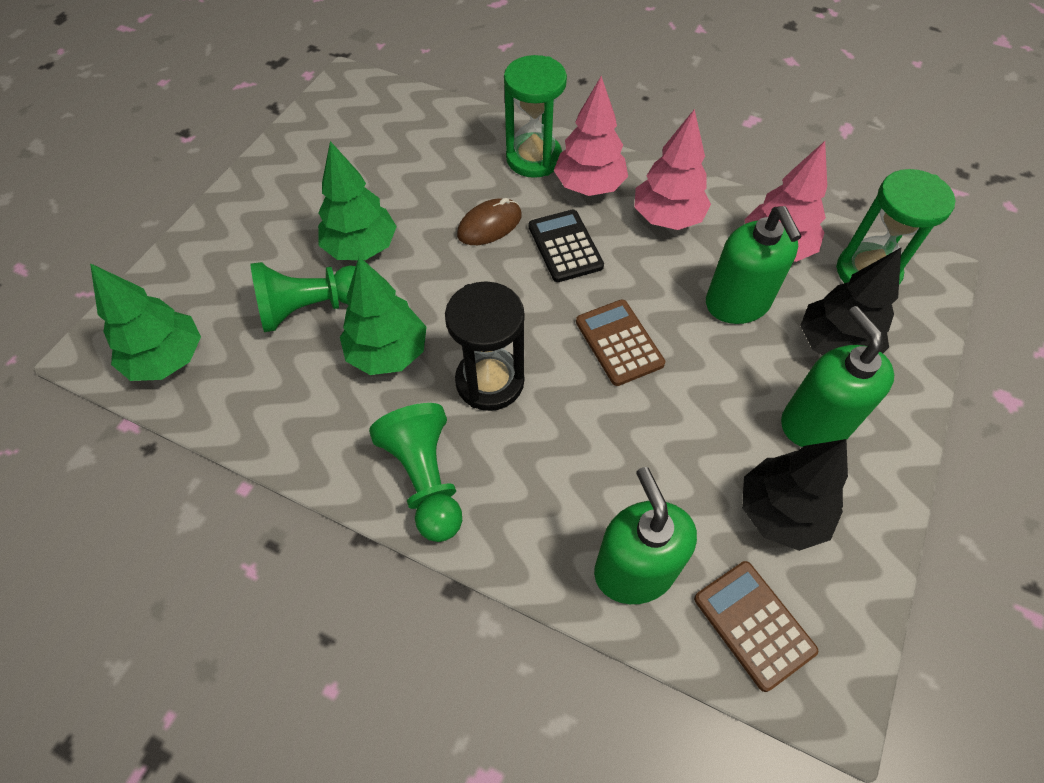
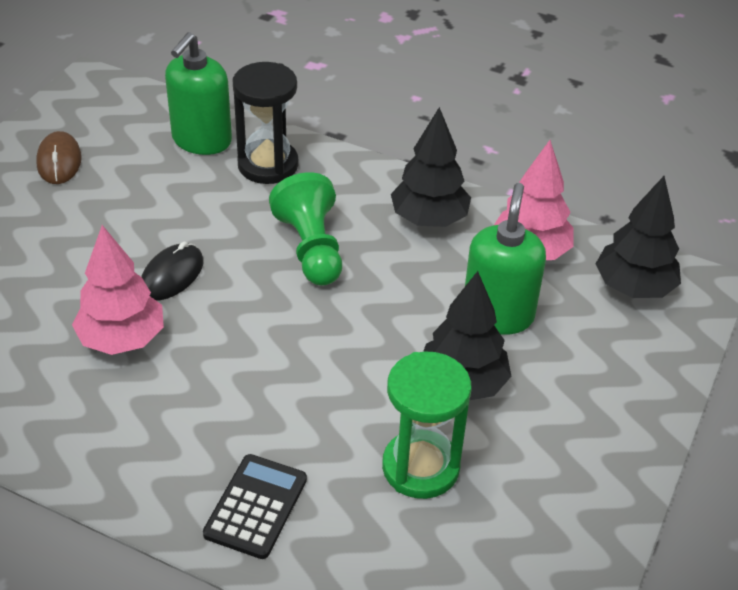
black mouse: 0 -> 1
black tree: 2 -> 3
brown calculator: 2 -> 0
green hourglass: 2 -> 1
green pawn: 2 -> 1
green soap dispenser: 3 -> 2
green tree: 3 -> 0
pink tree: 3 -> 2

